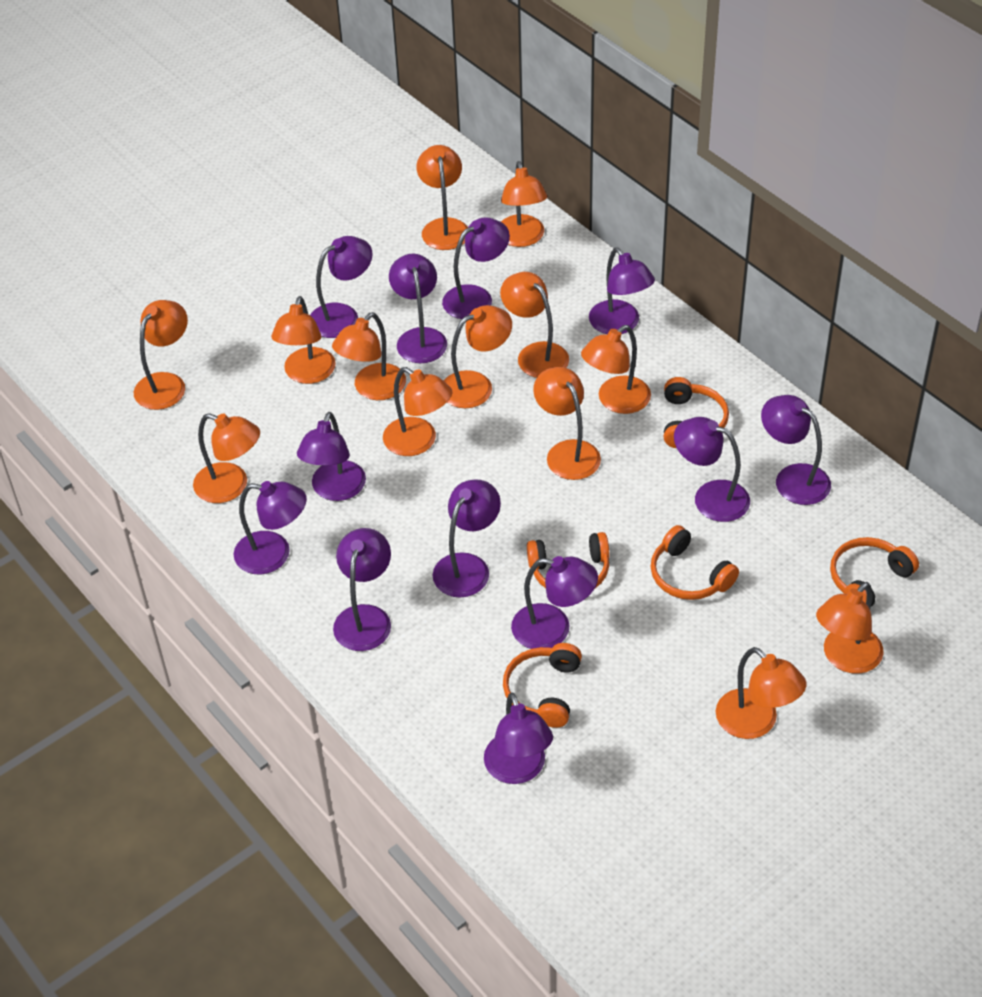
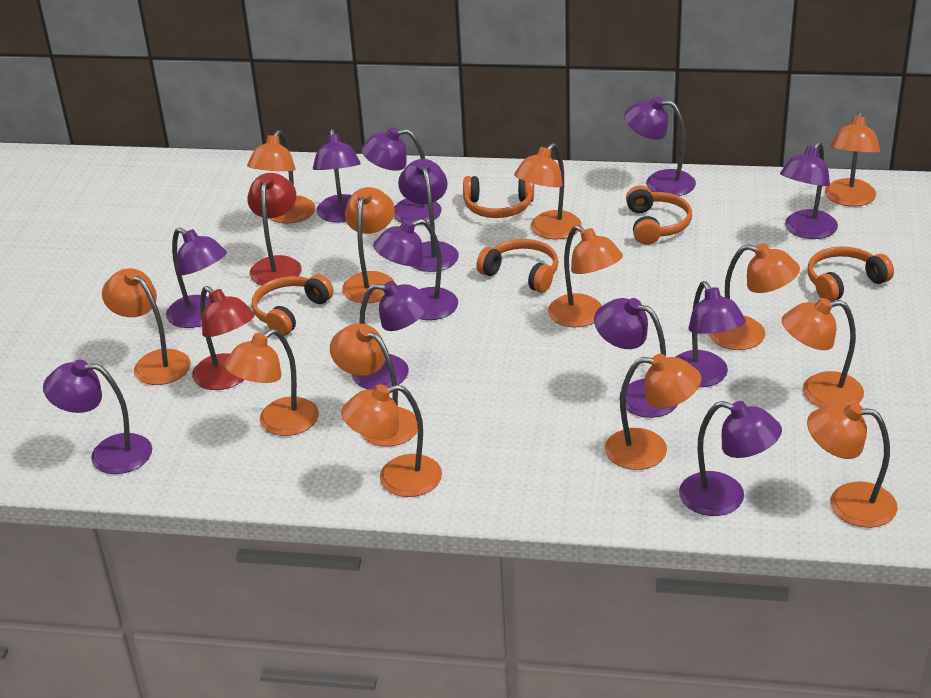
red lamp: 0 -> 2

